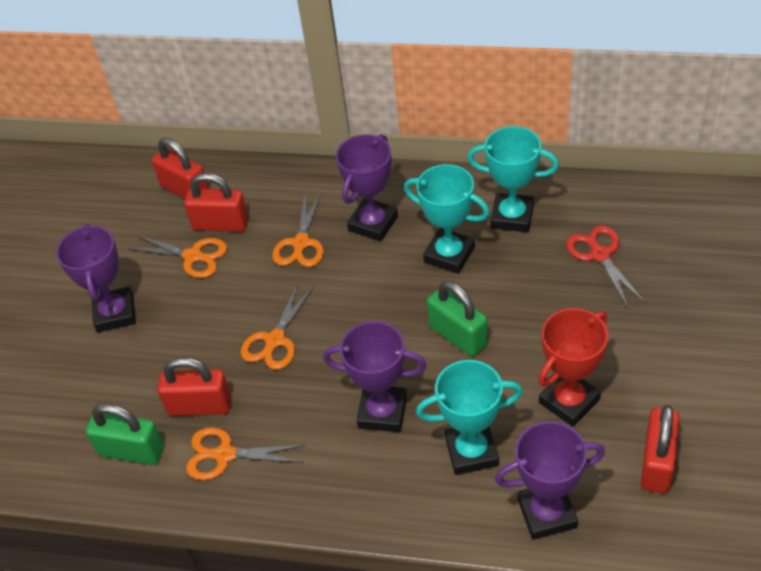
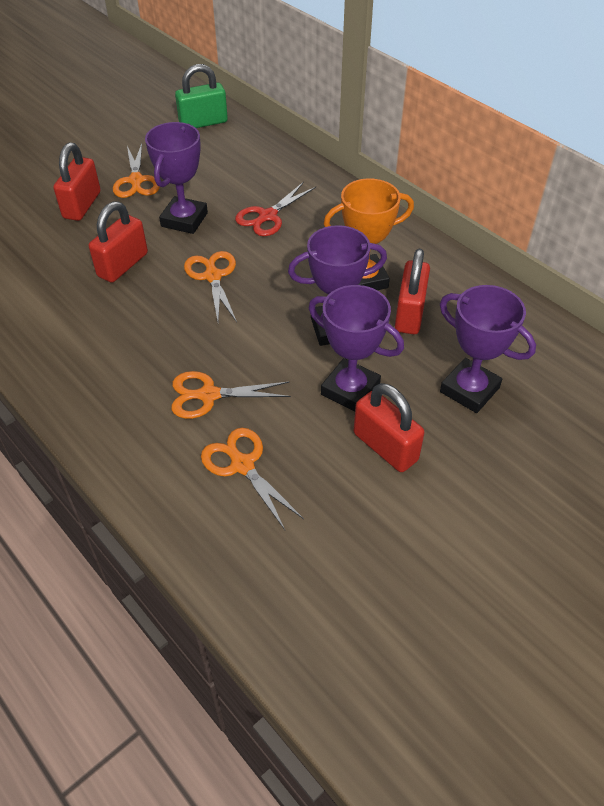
green padlock: 2 -> 1
orange trophy: 0 -> 1
red trophy: 1 -> 0
turquoise trophy: 3 -> 0

